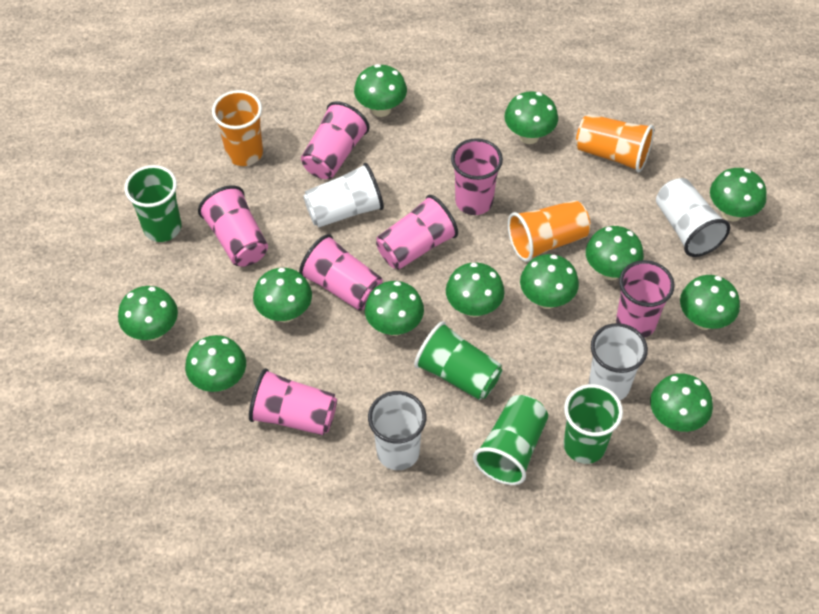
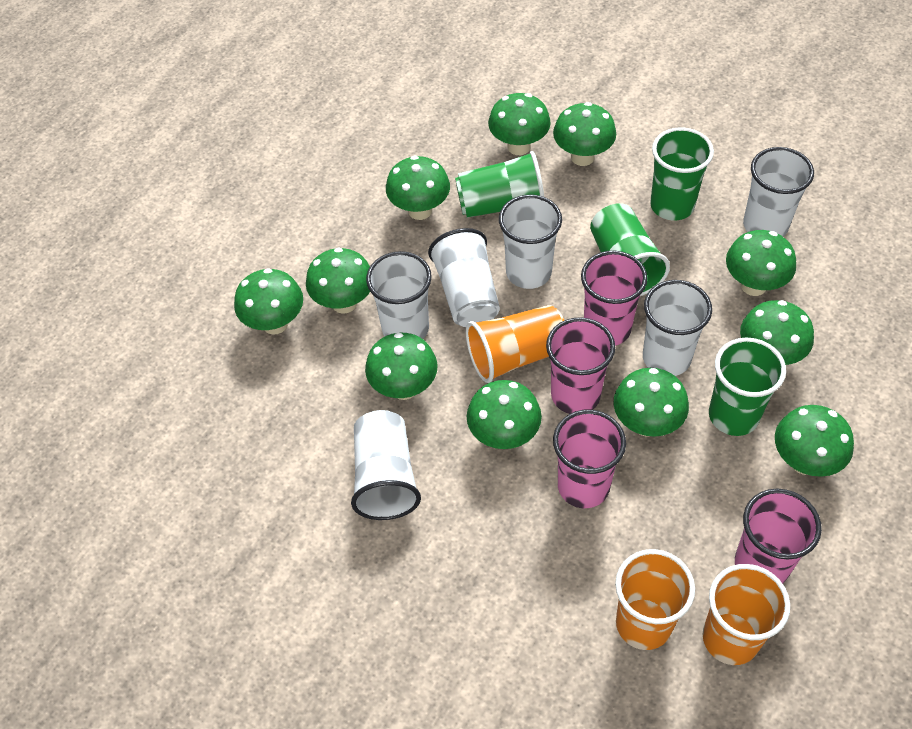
green mushroom: 12 -> 11
pink cup: 7 -> 4
white cup: 4 -> 6

